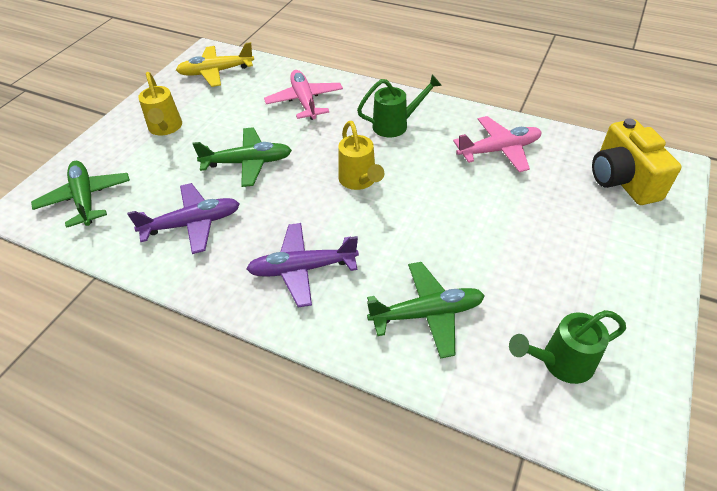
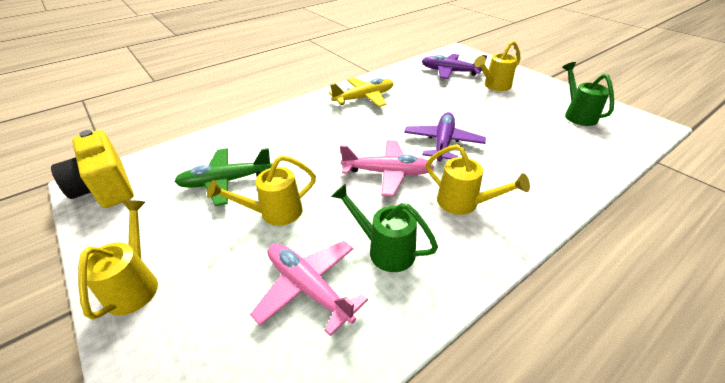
green plane: 3 -> 1
yellow watering can: 2 -> 4

